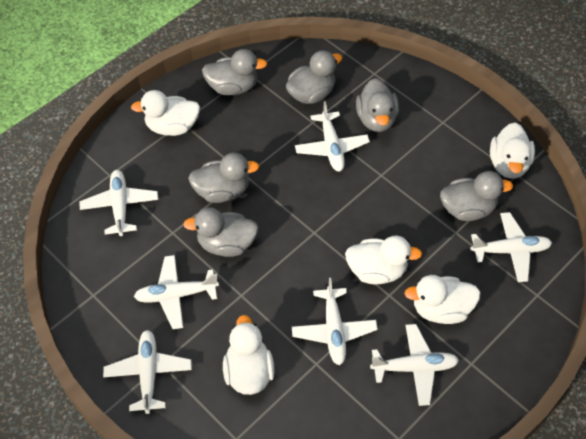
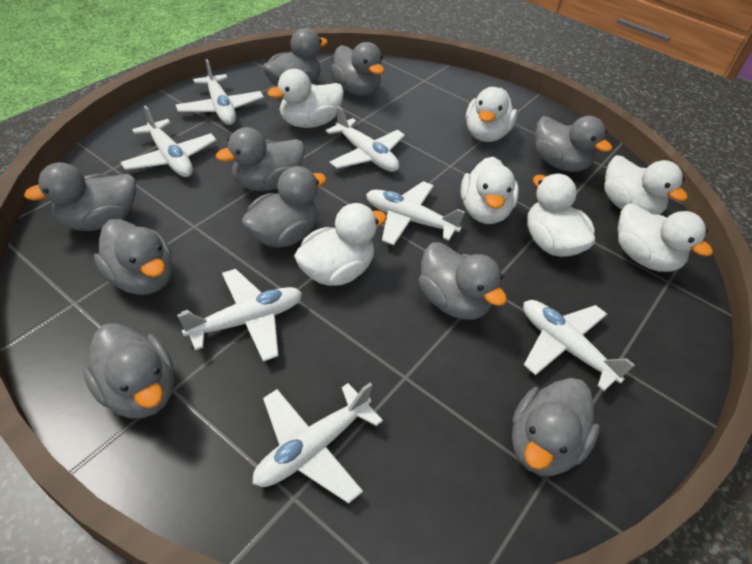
grey duck: 6 -> 10
white duck: 5 -> 7

